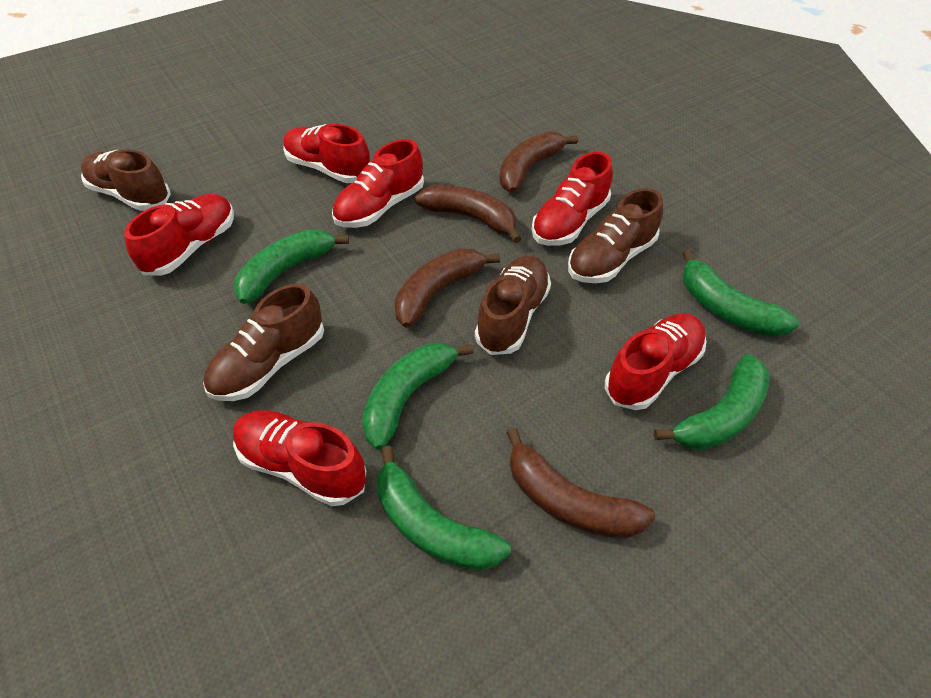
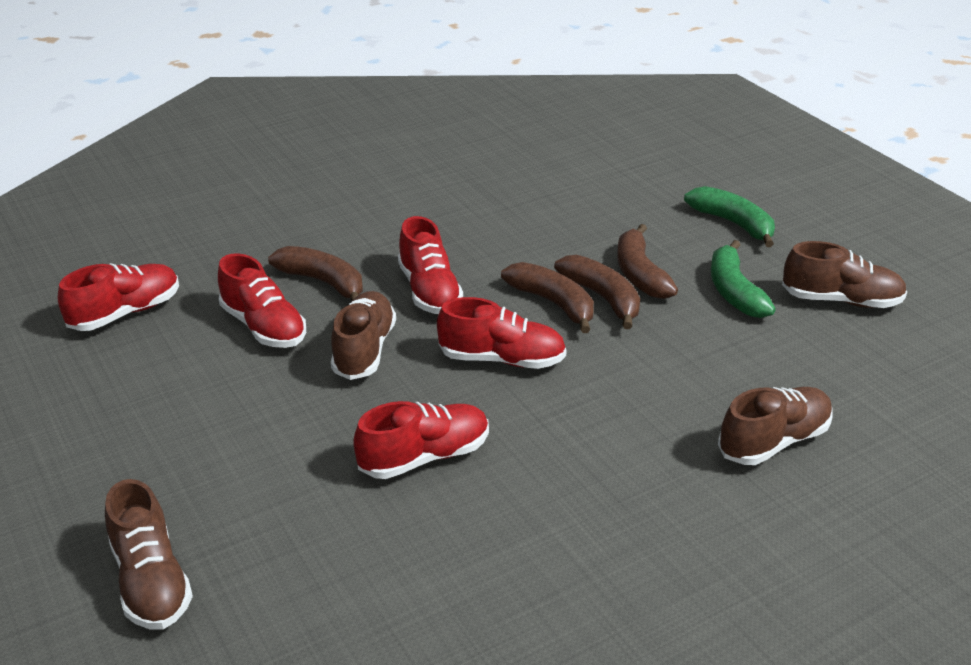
green banana: 5 -> 2
red shoe: 6 -> 5

